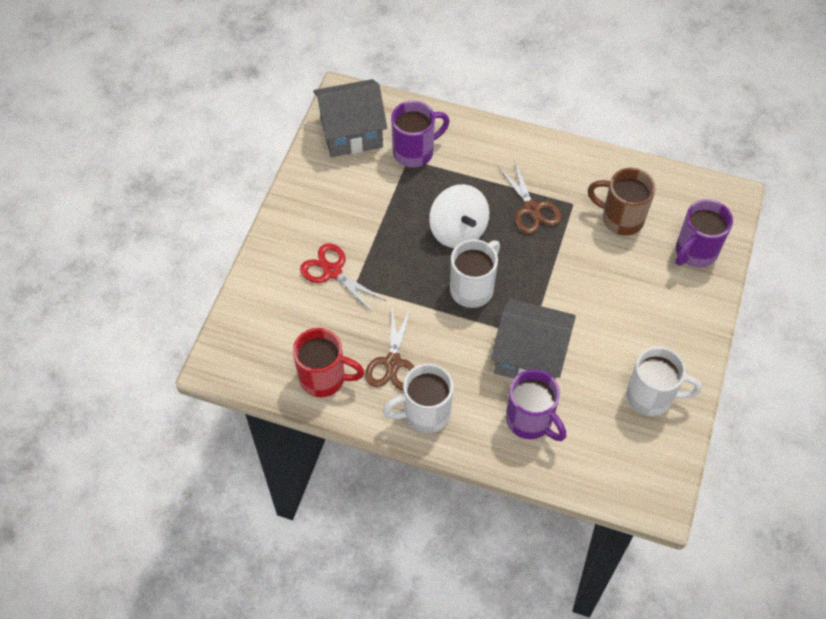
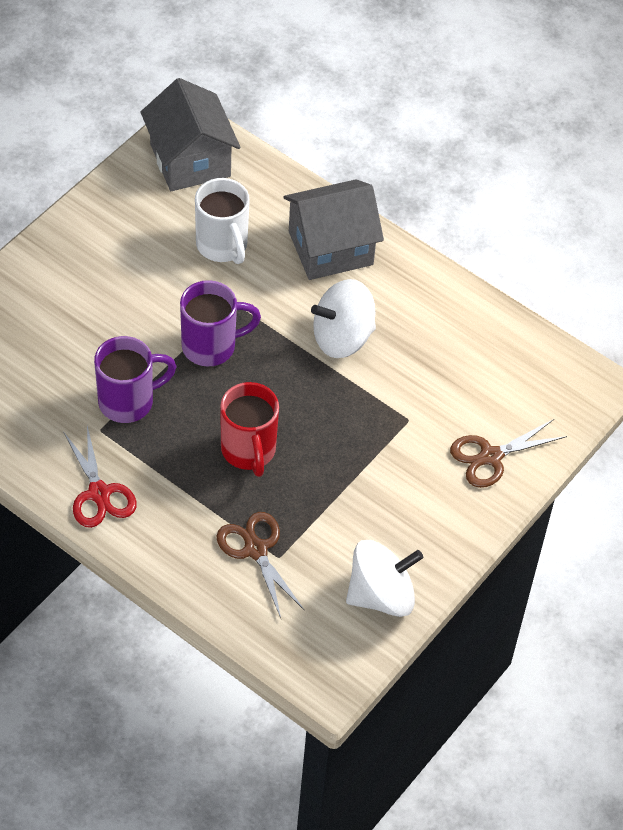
brown mug: 1 -> 0
purple mug: 3 -> 2
white mug: 3 -> 1
white spinning top: 1 -> 2

